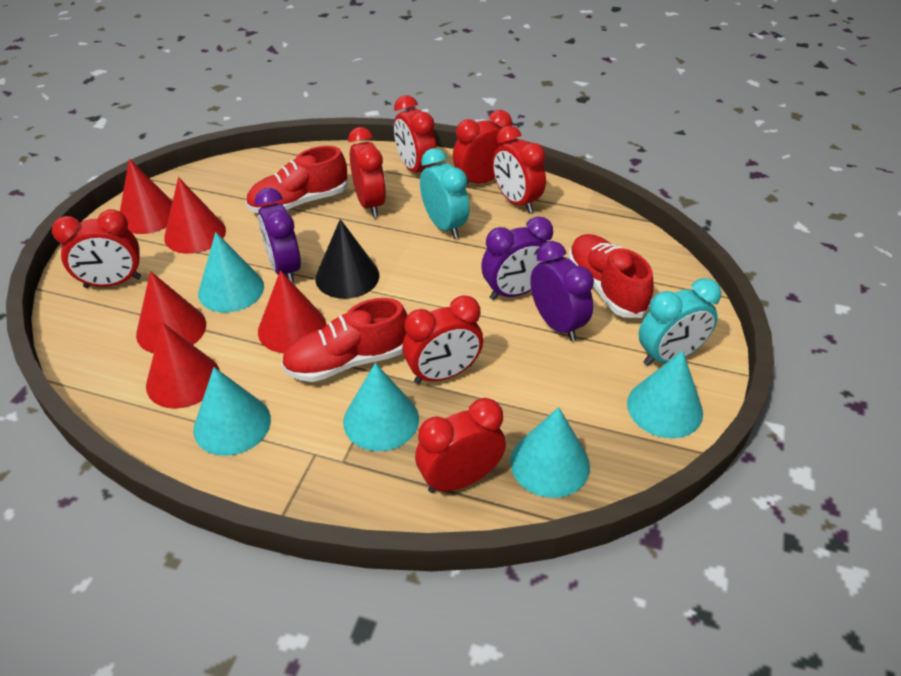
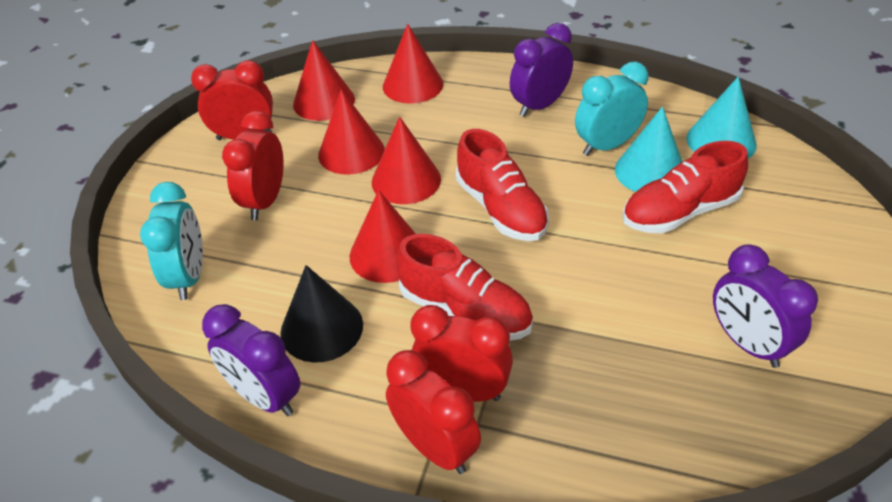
red clock: 7 -> 4
turquoise cone: 5 -> 2

